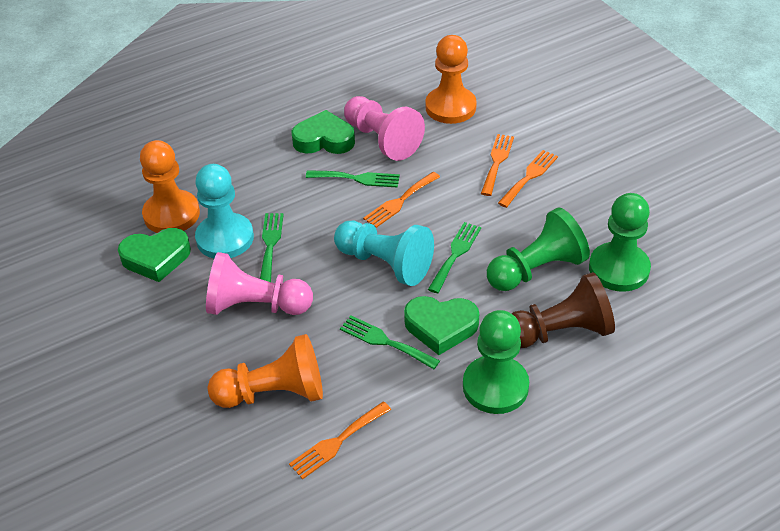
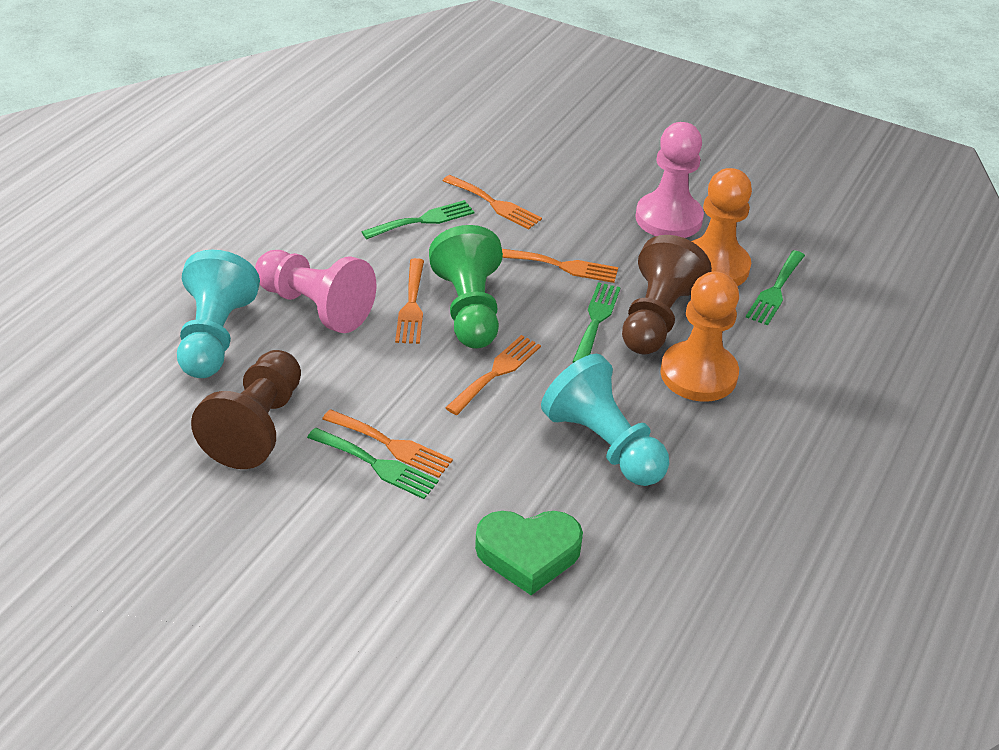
brown pawn: 1 -> 2
green heart: 3 -> 1
green pawn: 3 -> 1
orange fork: 4 -> 5
orange pawn: 3 -> 2

